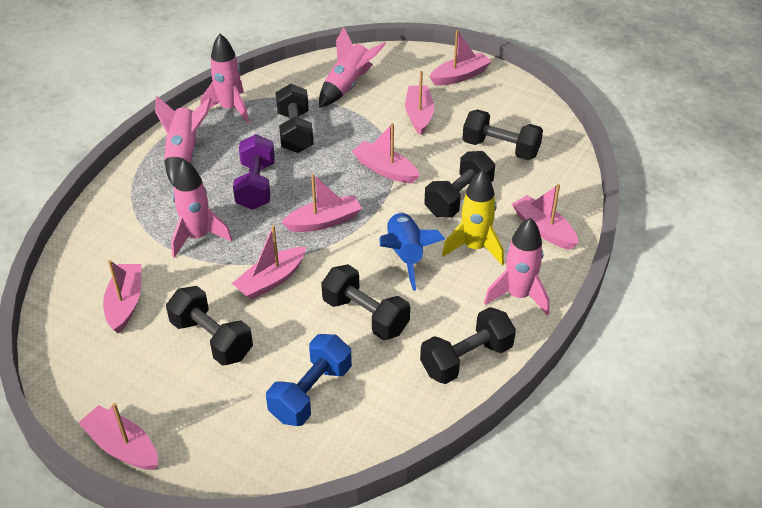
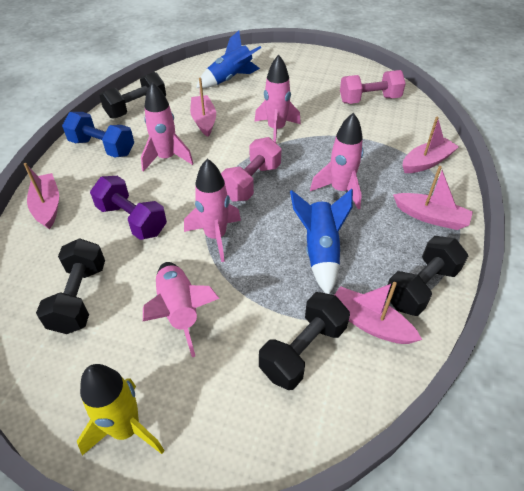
black dumbbell: 6 -> 4
blue rocket: 1 -> 2
pink boat: 8 -> 5
pink dumbbell: 0 -> 2

